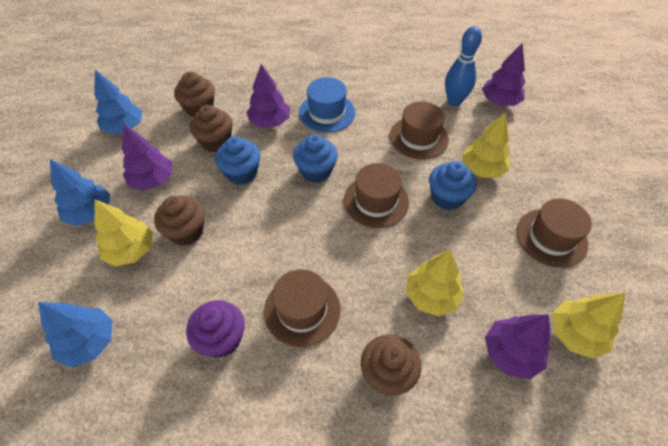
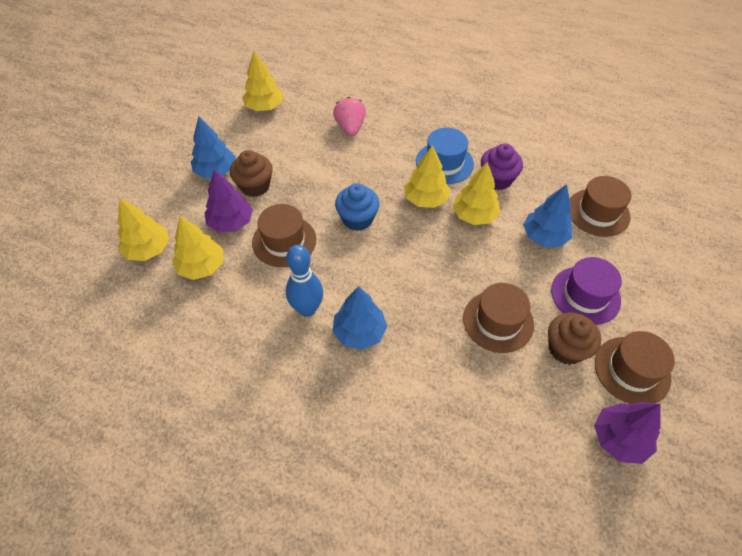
blue cupcake: 3 -> 1
brown cupcake: 4 -> 2
pink strawberry: 0 -> 1
purple hat: 0 -> 1
purple tree: 4 -> 2
yellow tree: 4 -> 5

